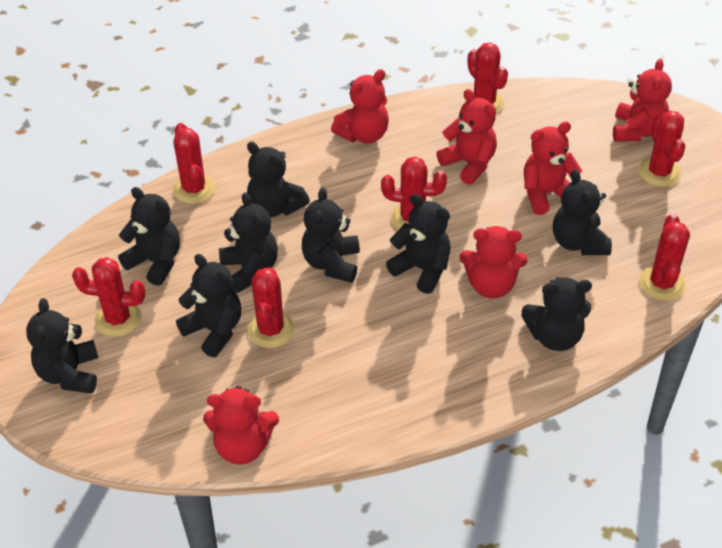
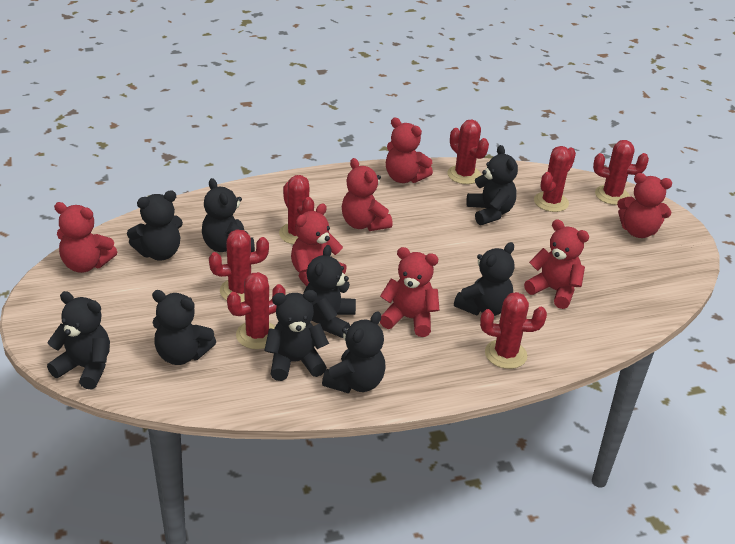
red teddy bear: 6 -> 7

